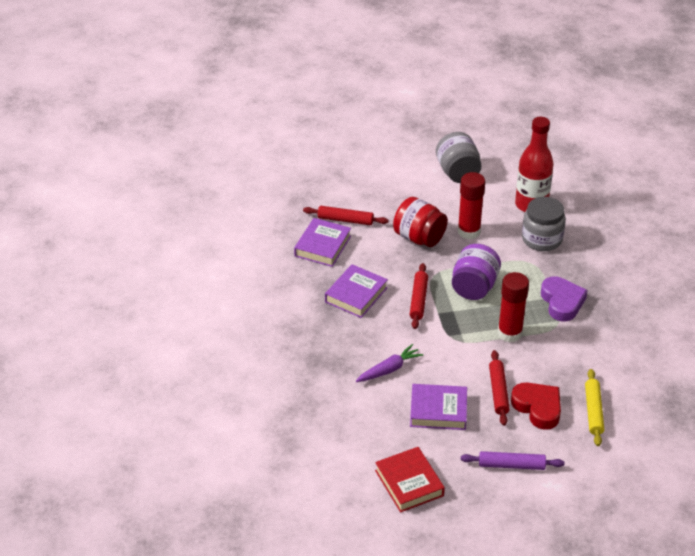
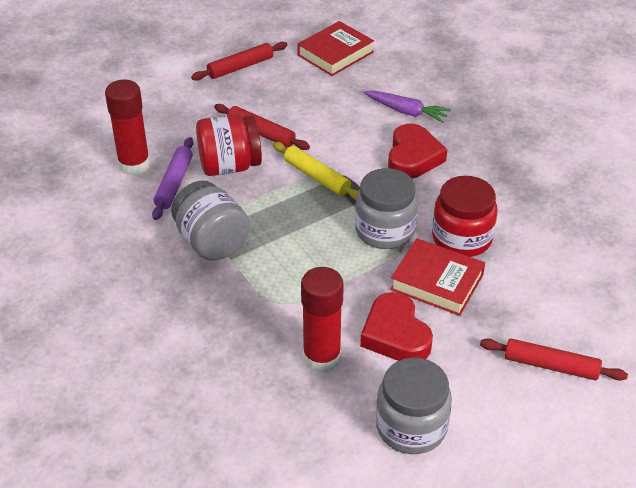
grey jar: 2 -> 3
purple book: 3 -> 0
purple heart: 1 -> 0
purple jar: 1 -> 0
red book: 1 -> 2
red bottle: 1 -> 0
red heart: 1 -> 2
red jar: 1 -> 2

